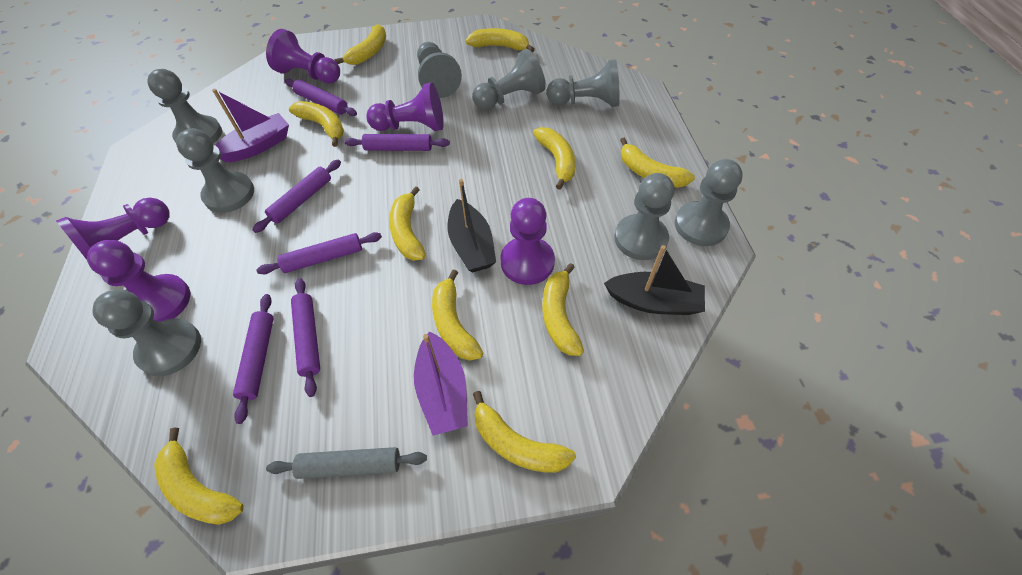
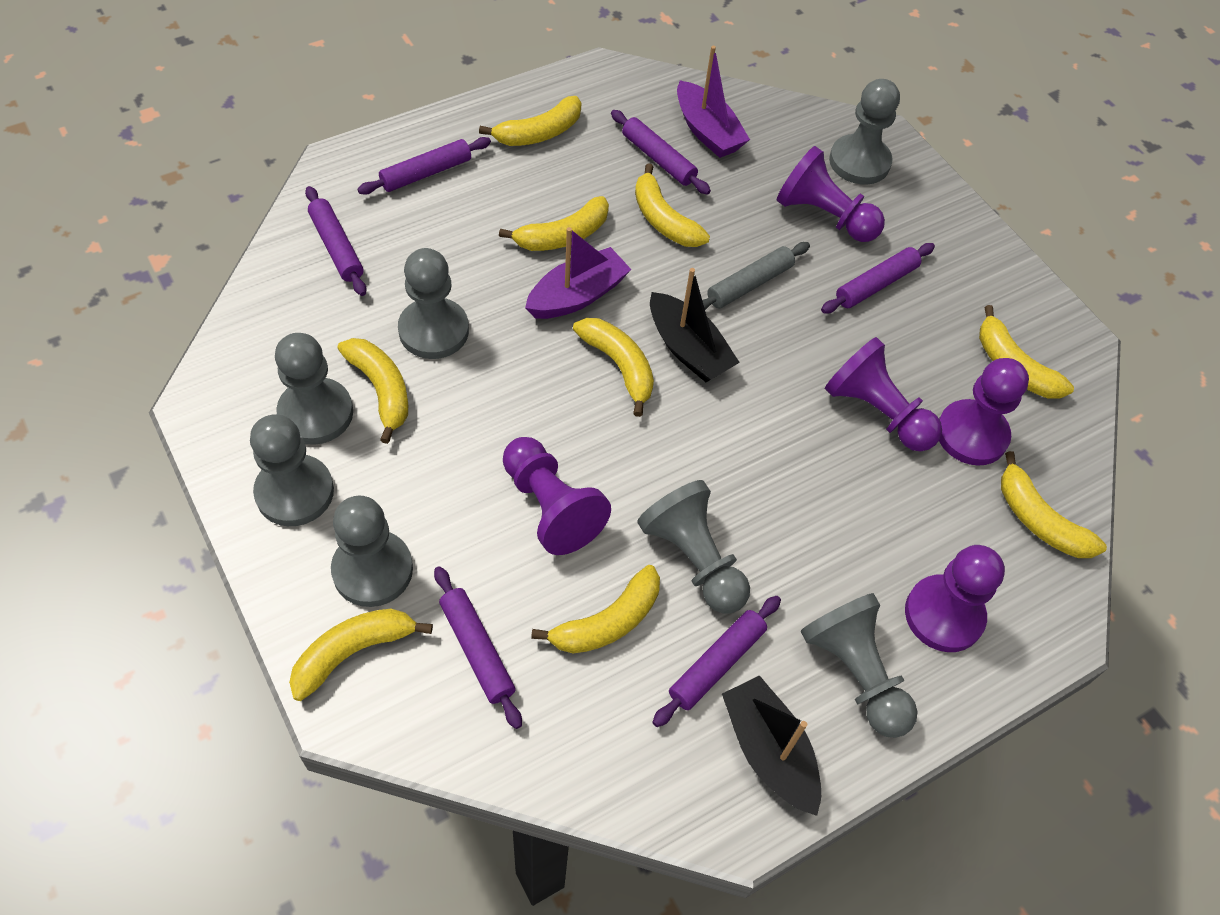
grey pawn: 8 -> 7
yellow banana: 10 -> 9

